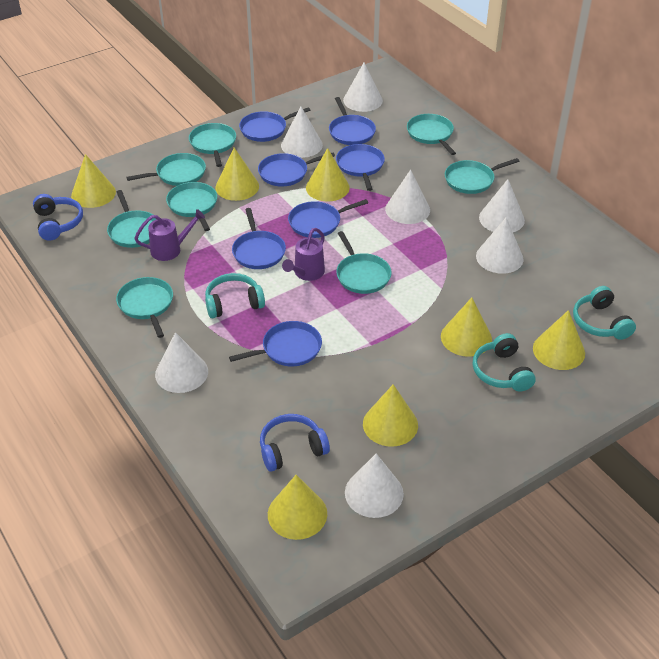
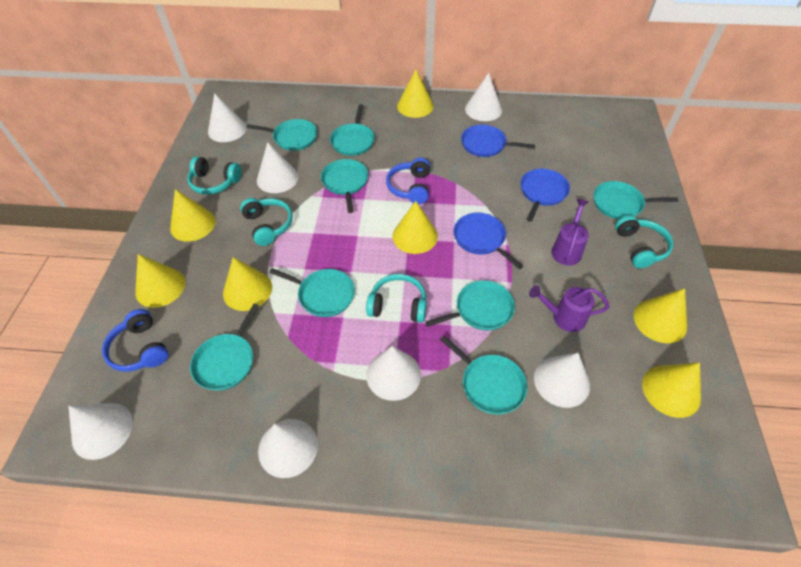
blue pan: 7 -> 3
turquoise headphones: 3 -> 4

